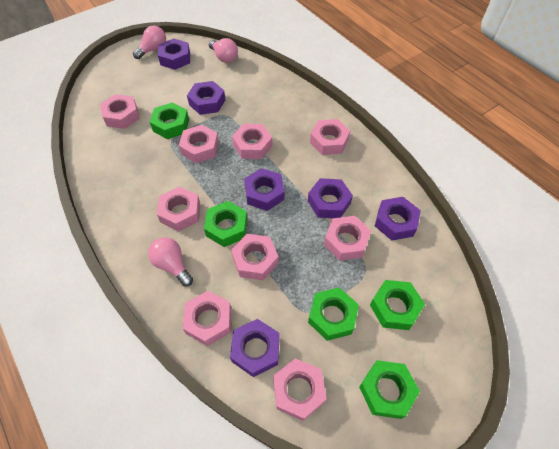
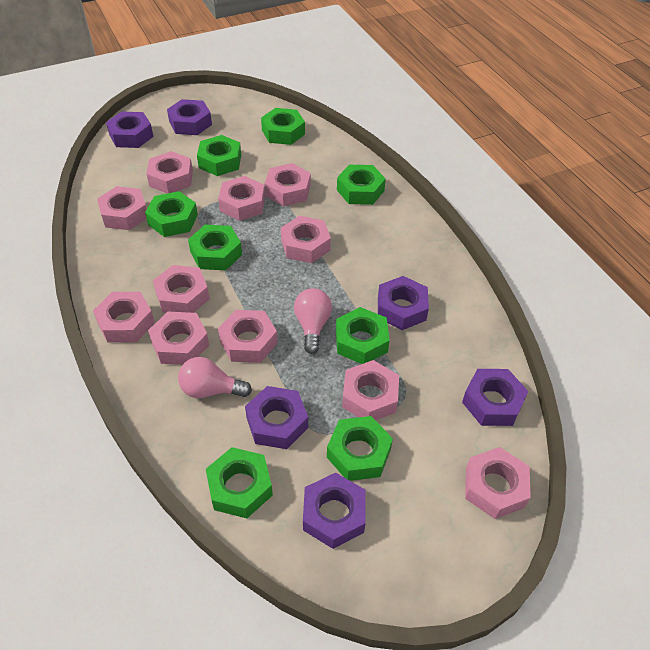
green nut: 5 -> 8
pink light bulb: 3 -> 2
pink nut: 9 -> 11

